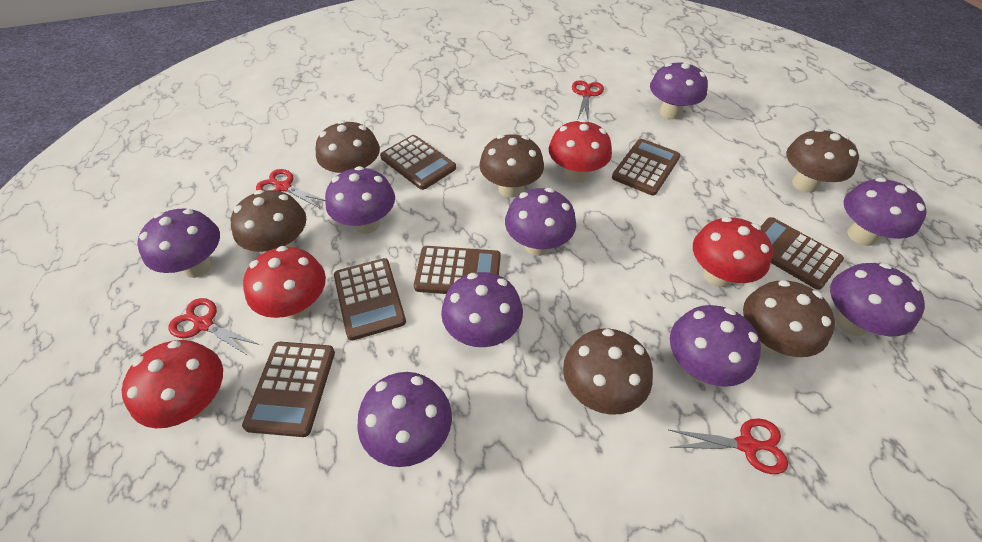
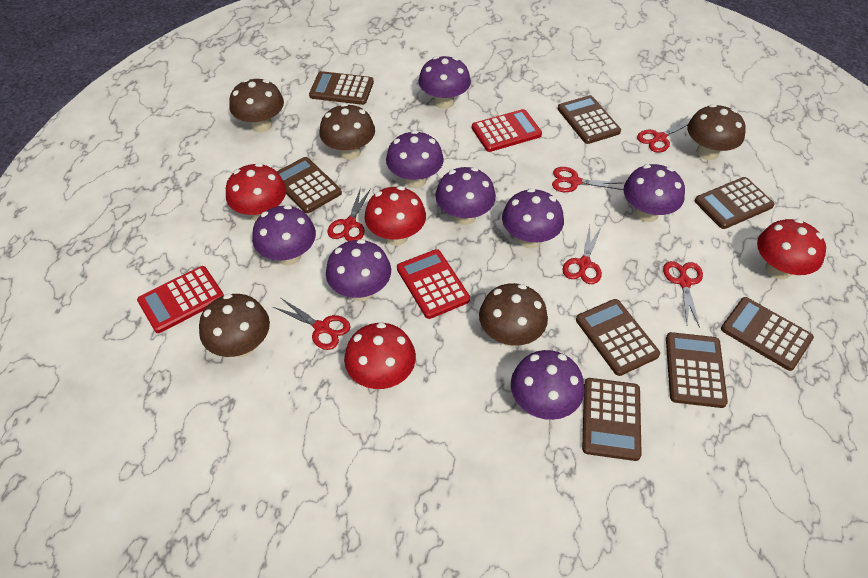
brown calculator: 6 -> 8
brown mushroom: 6 -> 5
purple mushroom: 9 -> 8
red calculator: 0 -> 3
red scissors: 4 -> 6

